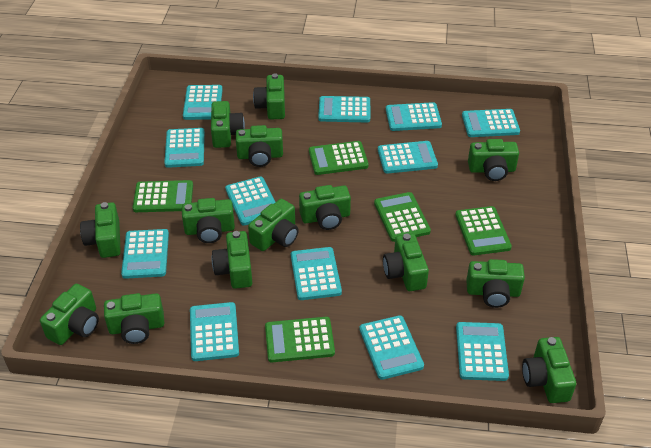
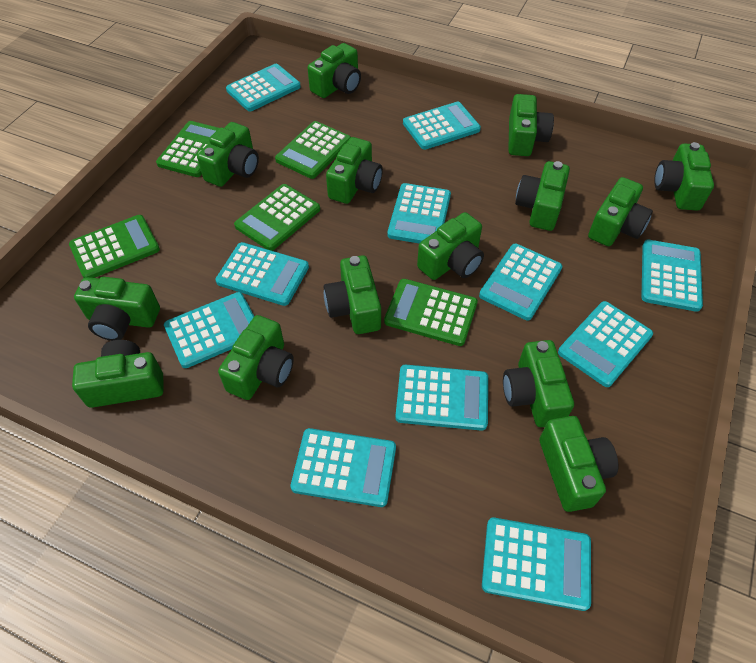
turquoise calculator: 12 -> 11

